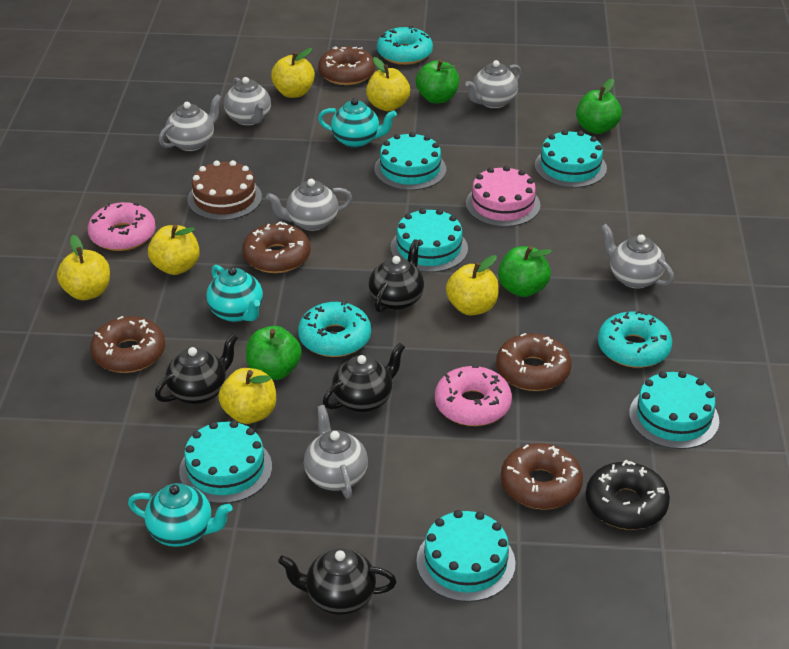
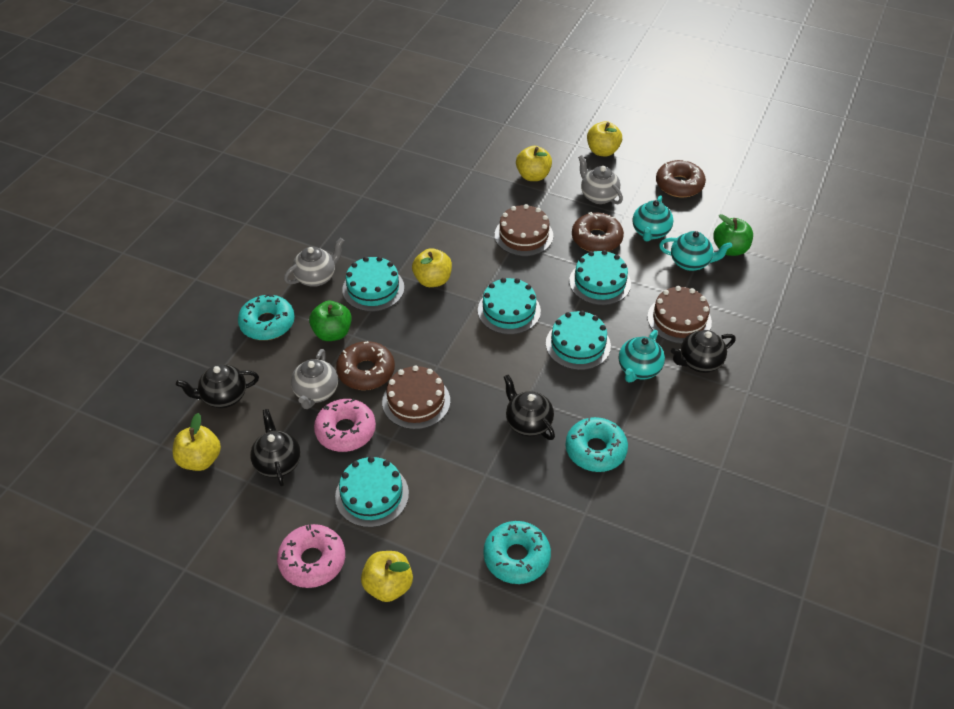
black donut: 1 -> 0
brown cake: 1 -> 3
brown donut: 5 -> 3
green apple: 4 -> 2
grey teapot: 6 -> 3
pink cake: 1 -> 0
turquoise cake: 6 -> 5
yellow apple: 6 -> 5

